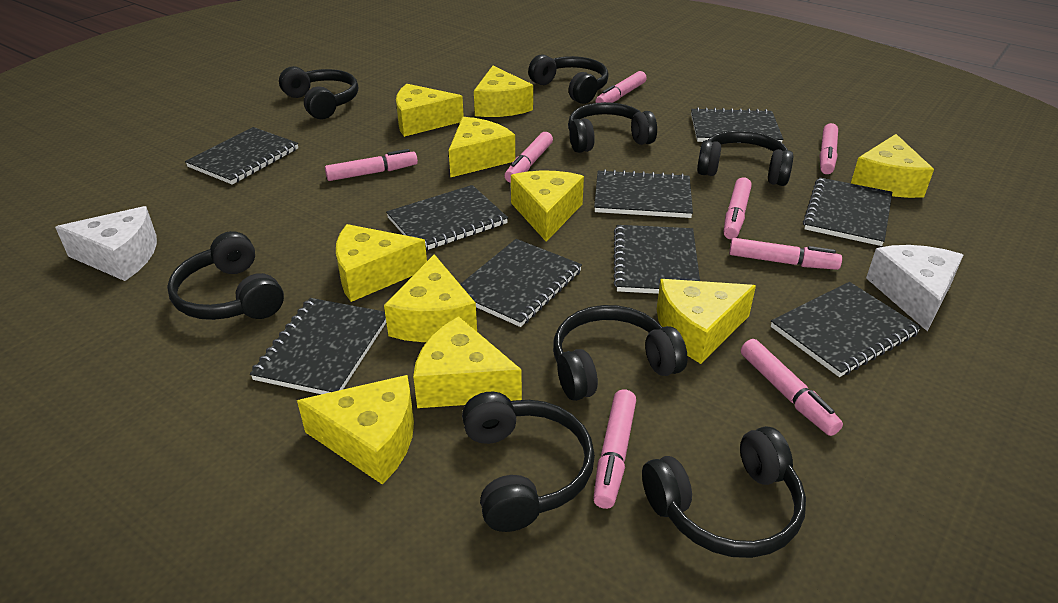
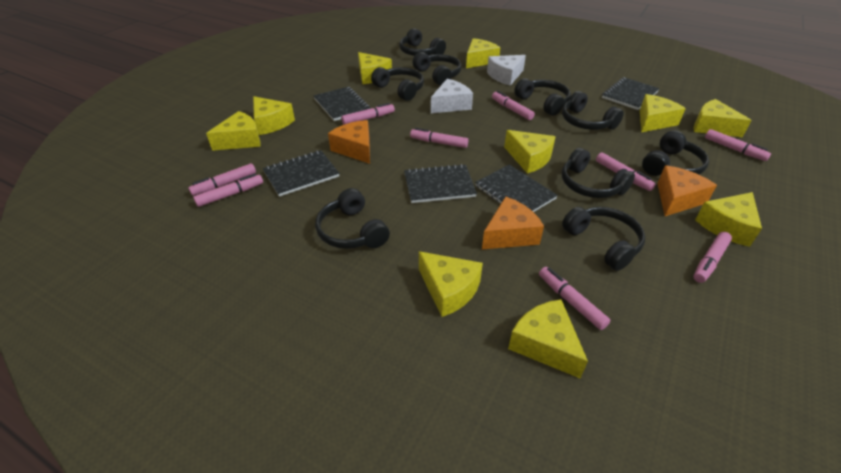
black headphones: 8 -> 9
black notebook: 9 -> 5
orange cheese: 0 -> 3
pink marker: 8 -> 9

